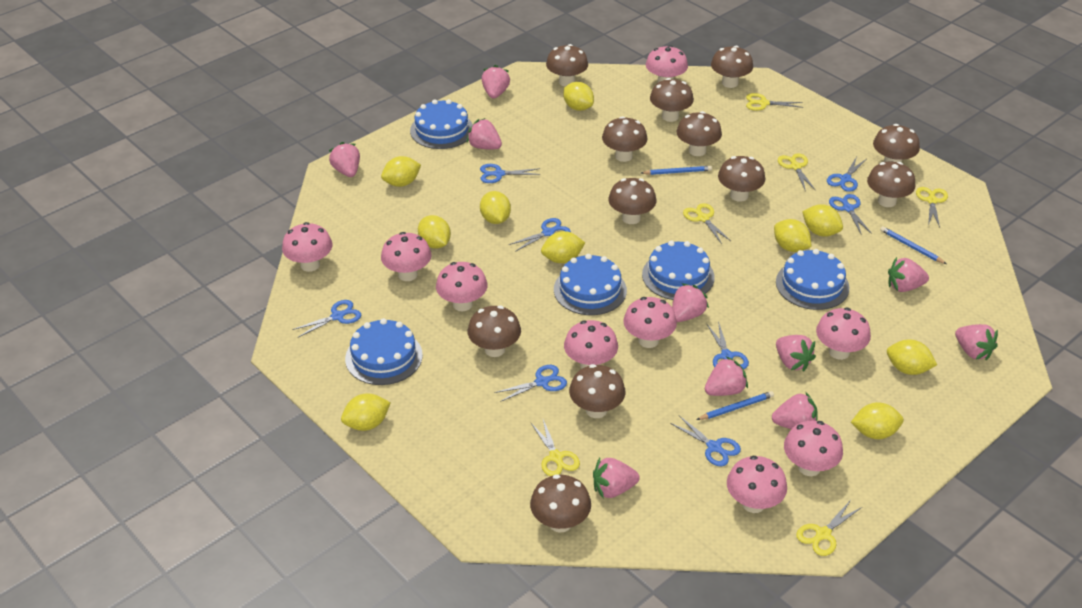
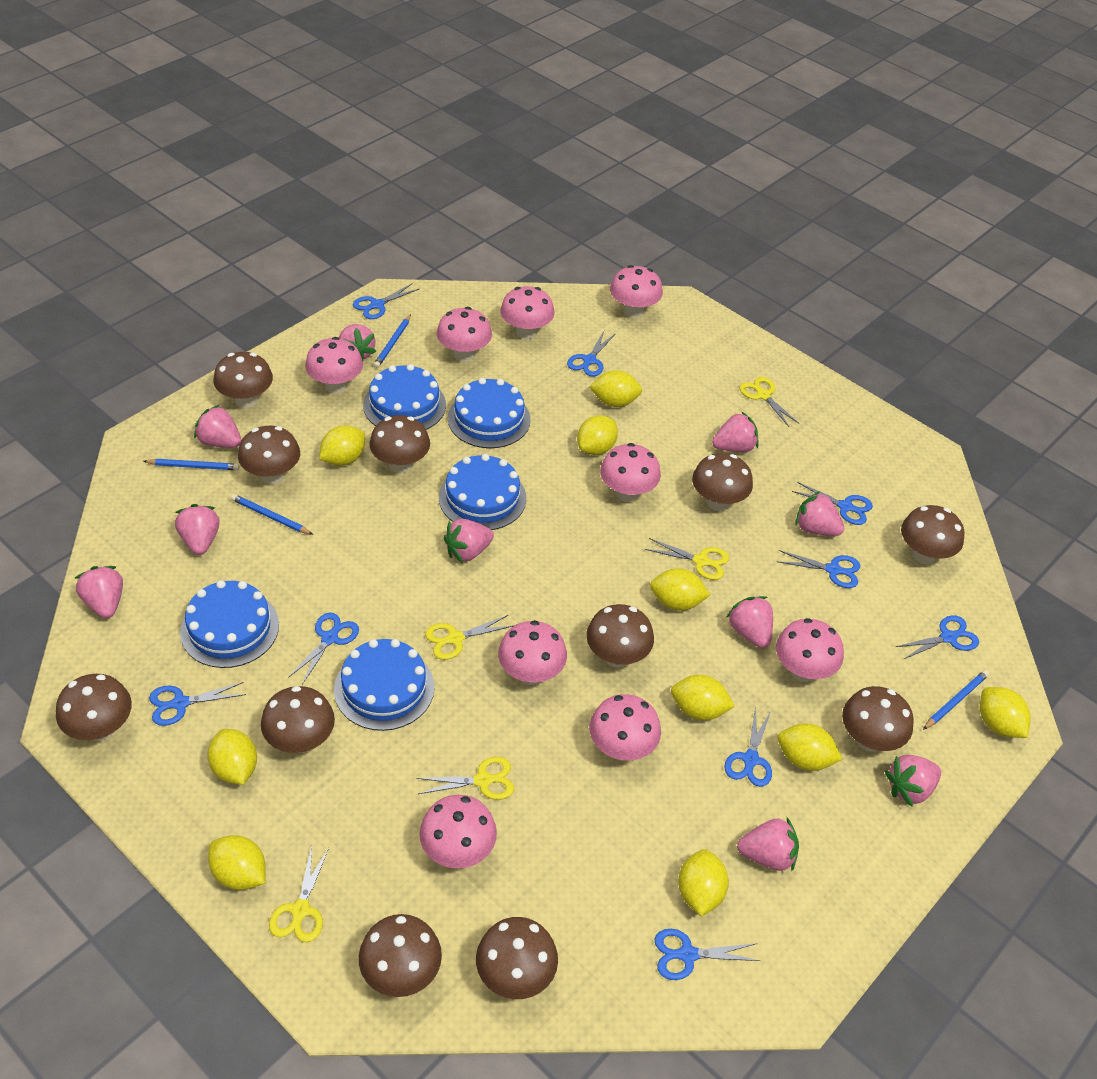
blue pencil: 3 -> 4
blue scissors: 8 -> 9
brown mushroom: 12 -> 11
yellow scissors: 6 -> 5

